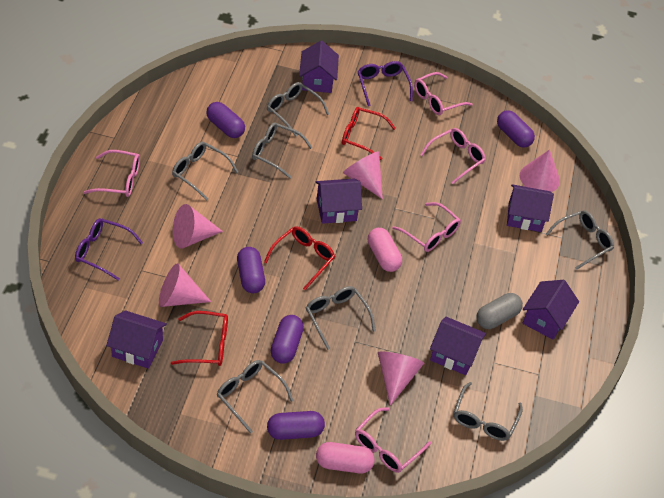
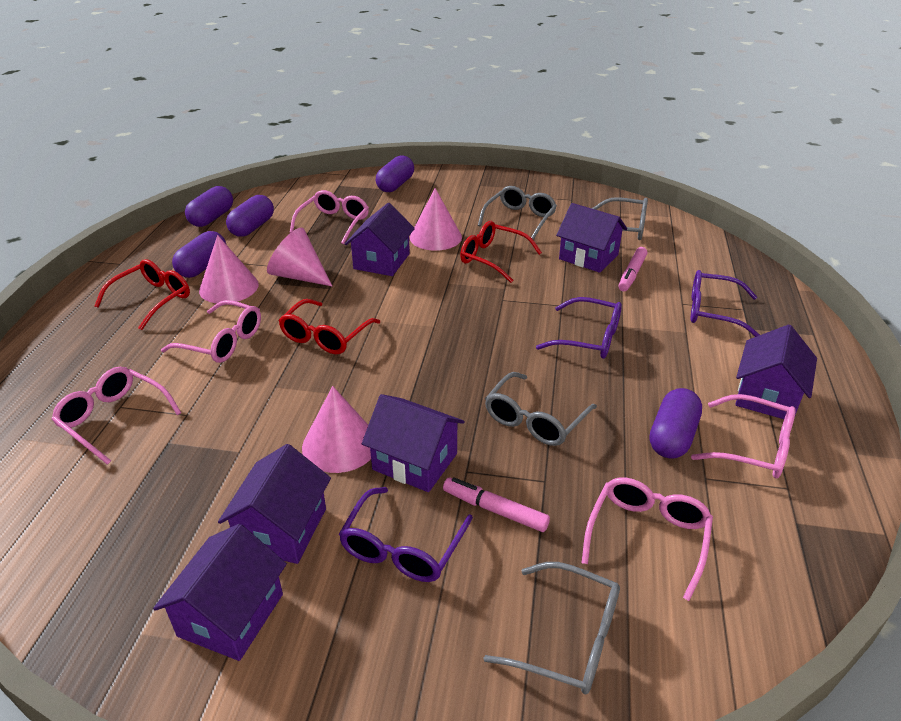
grey capsule: 1 -> 0
grey glasses: 7 -> 4
pink capsule: 2 -> 0
pink cone: 5 -> 4
pink marker: 0 -> 2
purple glasses: 2 -> 3

